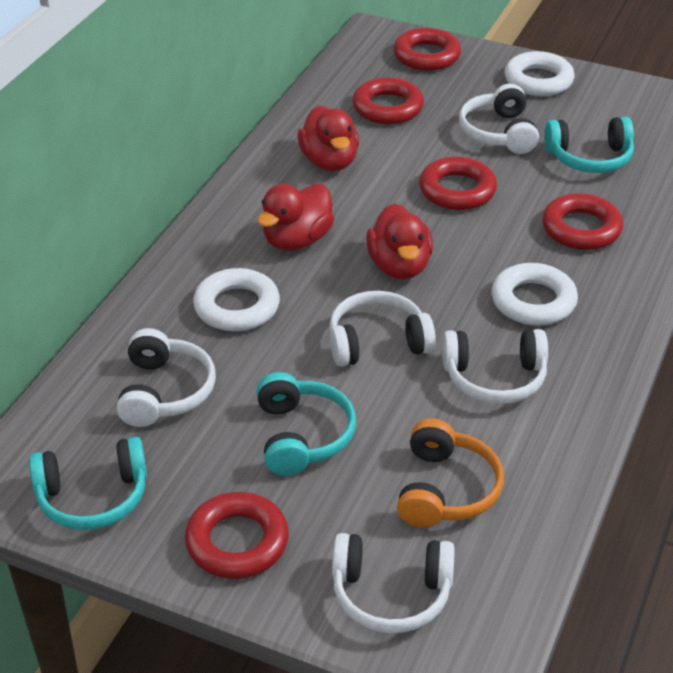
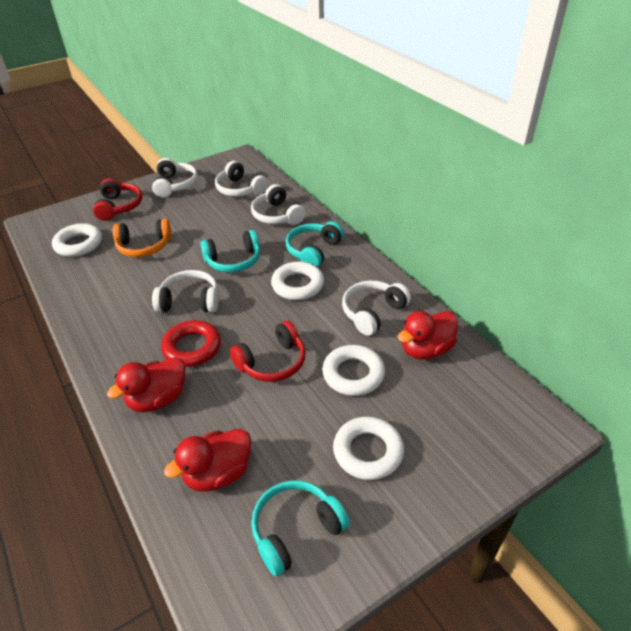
red headphones: 0 -> 2
red ring: 5 -> 1
white ring: 3 -> 4

